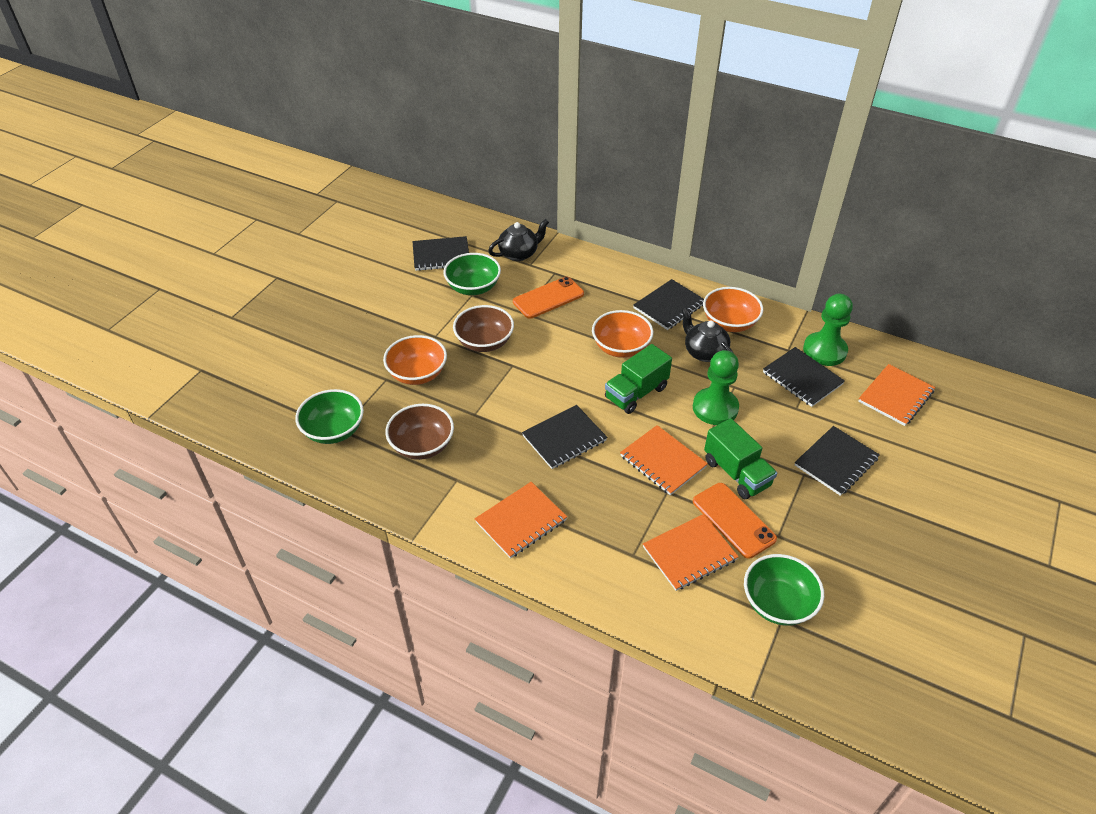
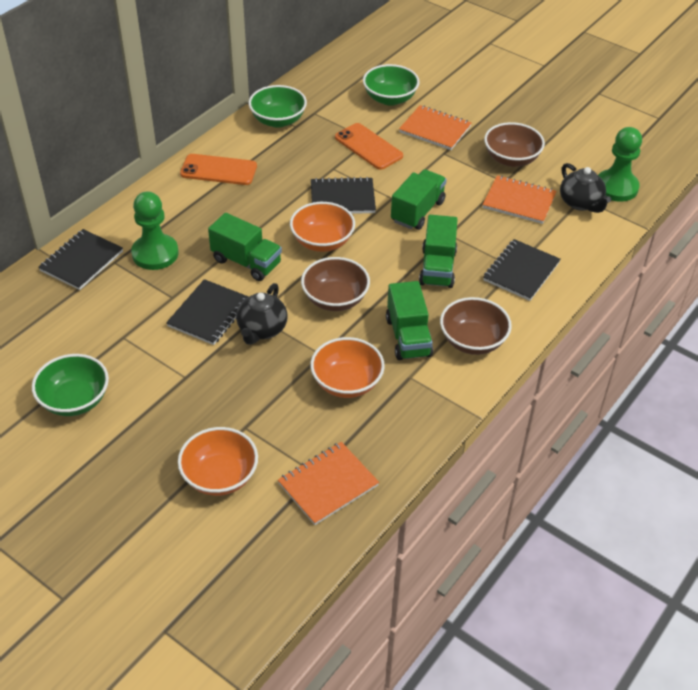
black notebook: 5 -> 4
brown bowl: 2 -> 3
green truck: 2 -> 4
orange notebook: 4 -> 3

